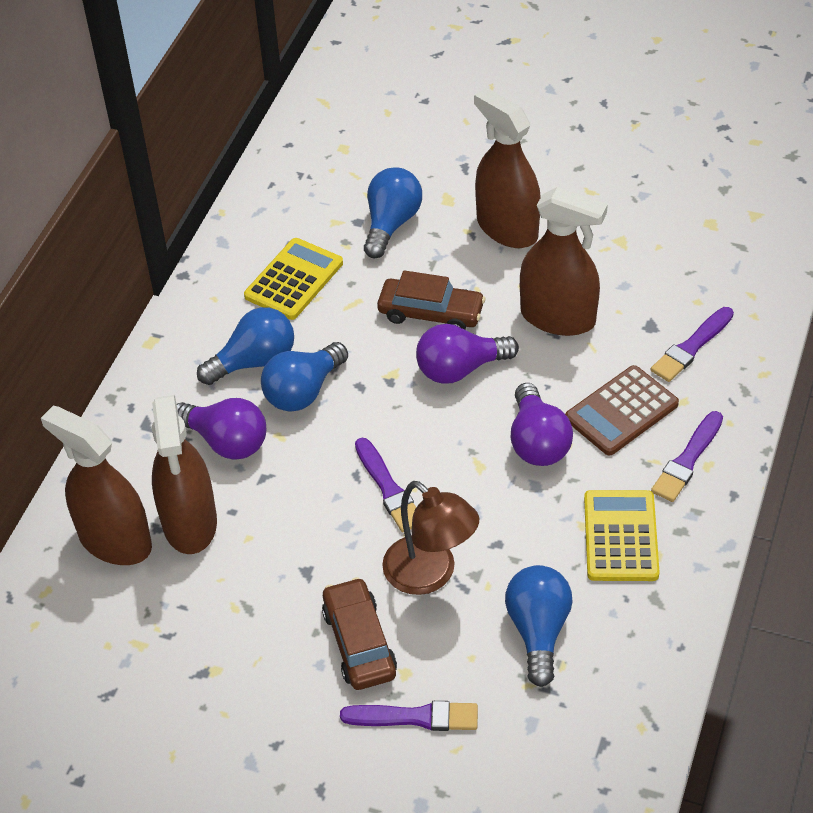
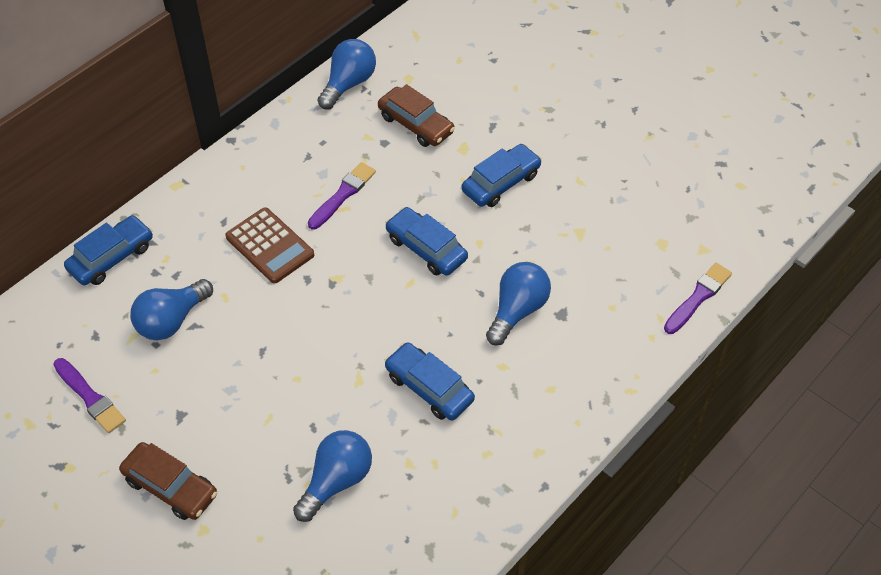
blue car: 0 -> 4
brown lamp: 1 -> 0
brown spray bottle: 4 -> 0
purple brush: 4 -> 3
purple light bulb: 3 -> 0
yellow calculator: 2 -> 0

